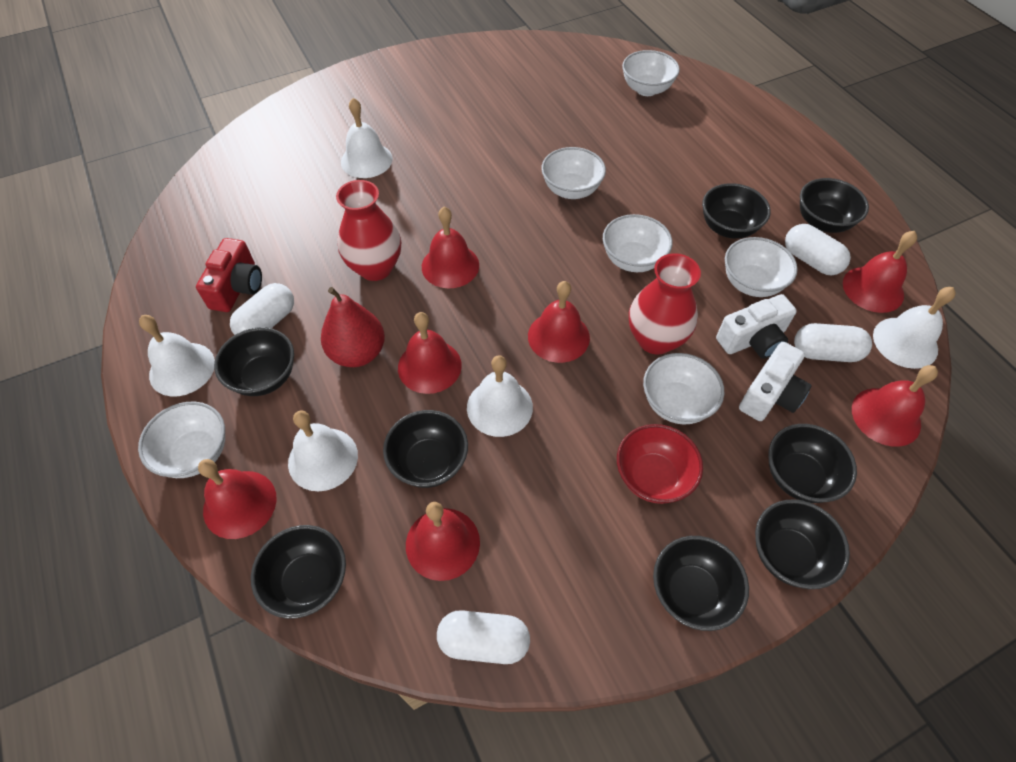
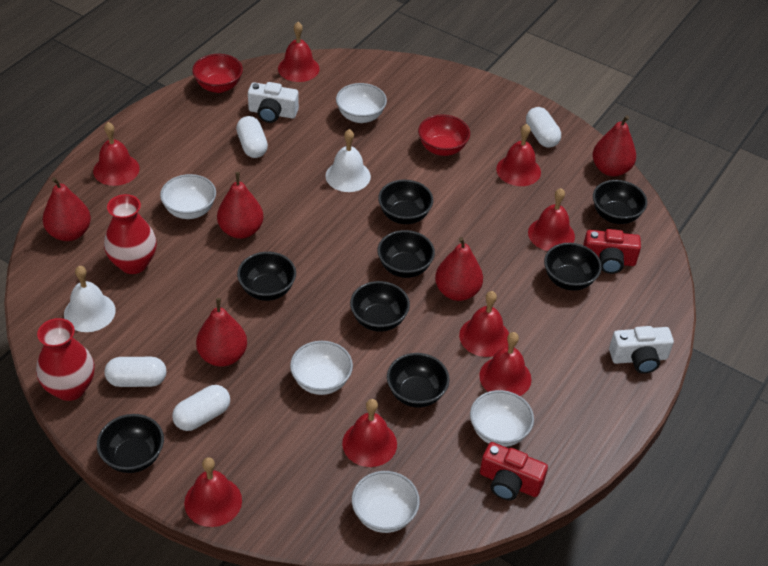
red bell: 7 -> 8
red bowl: 1 -> 2
red camera: 1 -> 2
red pear: 1 -> 5
white bell: 5 -> 2
white bowl: 6 -> 5

